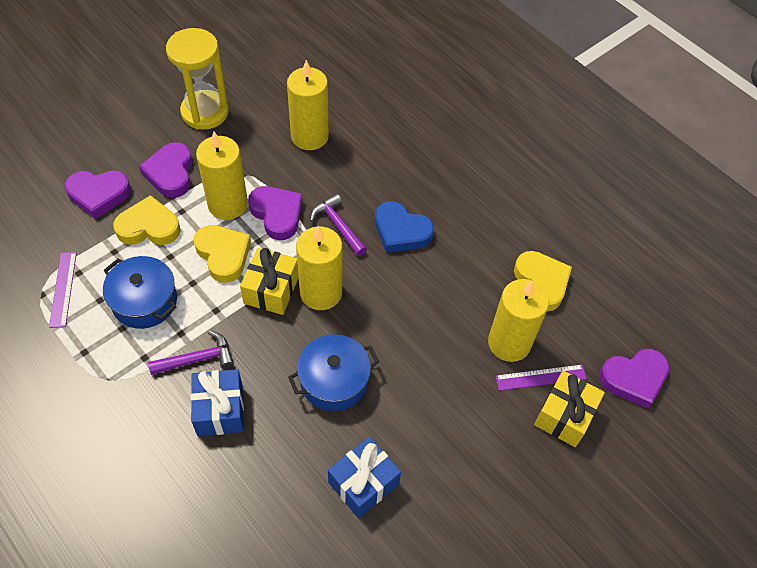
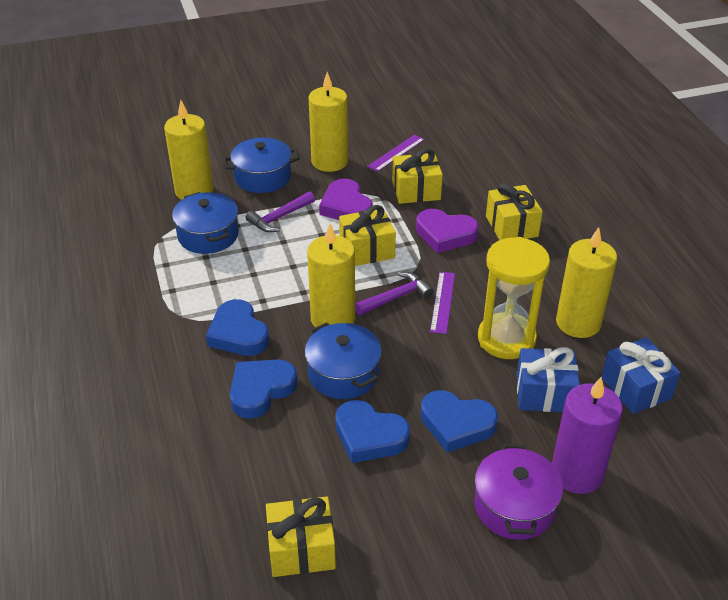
blue heart: 1 -> 4
blue pot: 2 -> 3
purple candle: 0 -> 1
purple heart: 4 -> 2
purple pot: 0 -> 1
yellow gift: 2 -> 4
yellow heart: 3 -> 0

